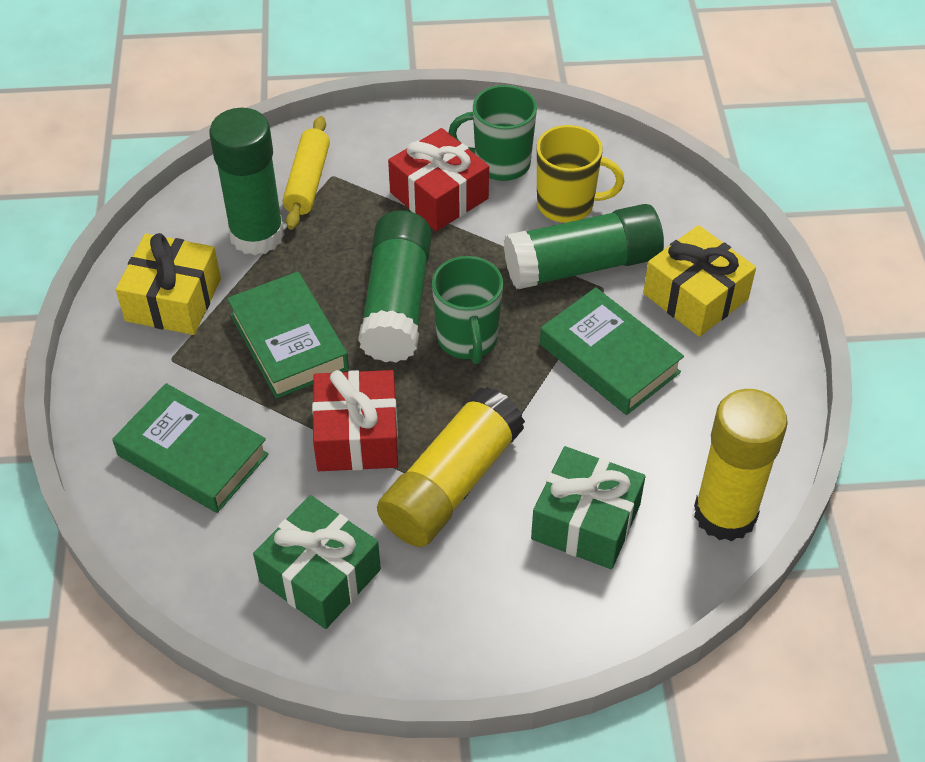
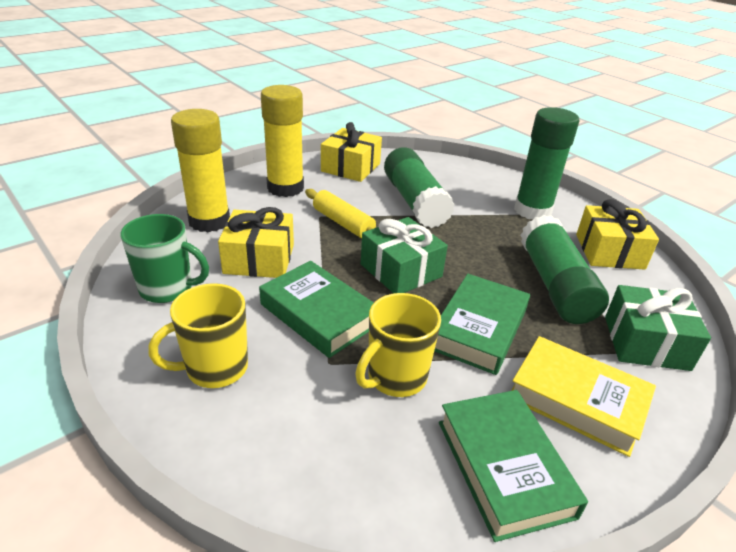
green mug: 2 -> 1
red gift: 2 -> 0
yellow book: 0 -> 1
yellow gift: 2 -> 3
yellow mug: 1 -> 2

